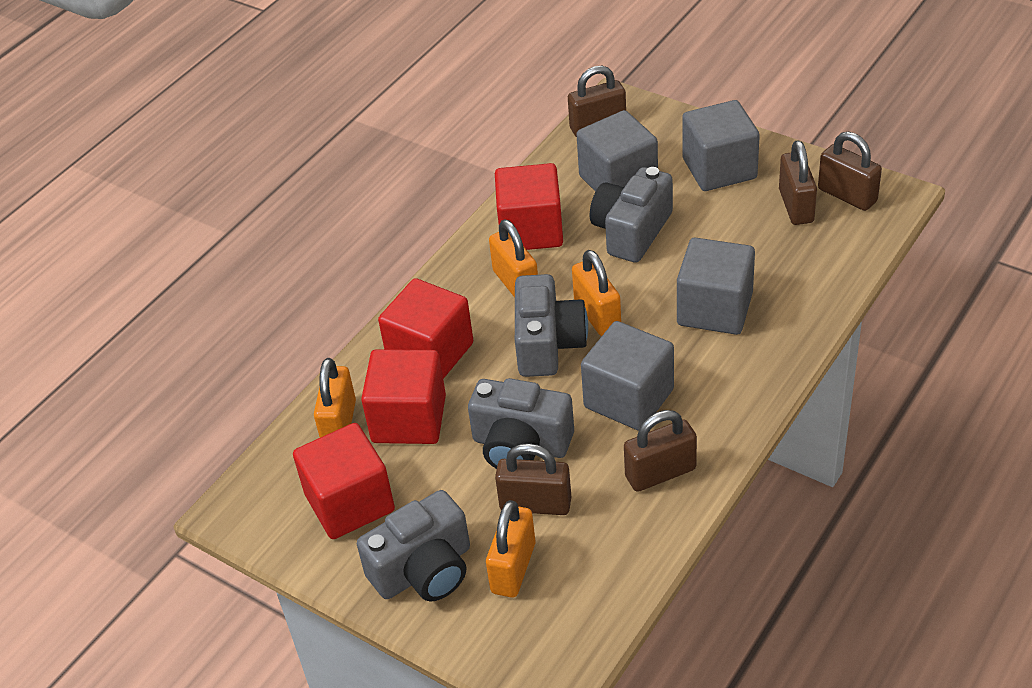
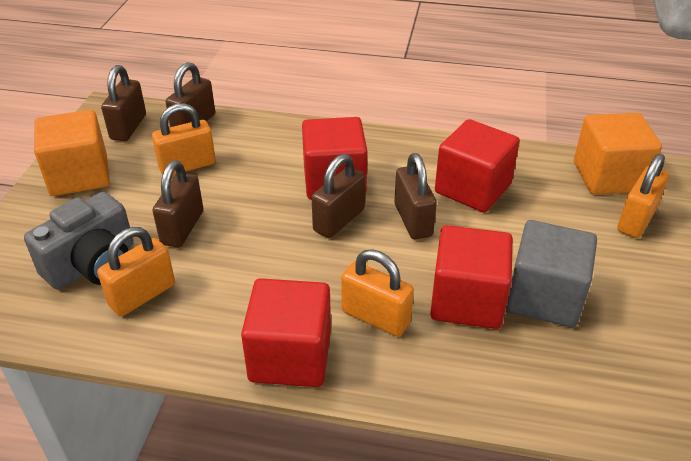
grey camera: 4 -> 1
grey cube: 4 -> 1
orange cube: 0 -> 2

